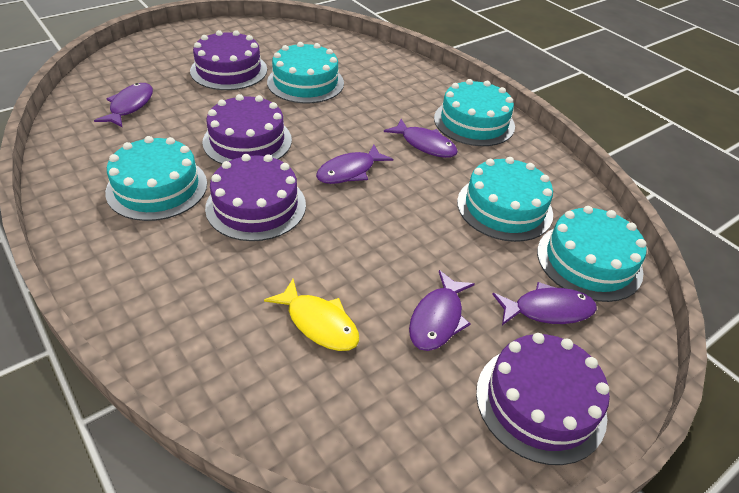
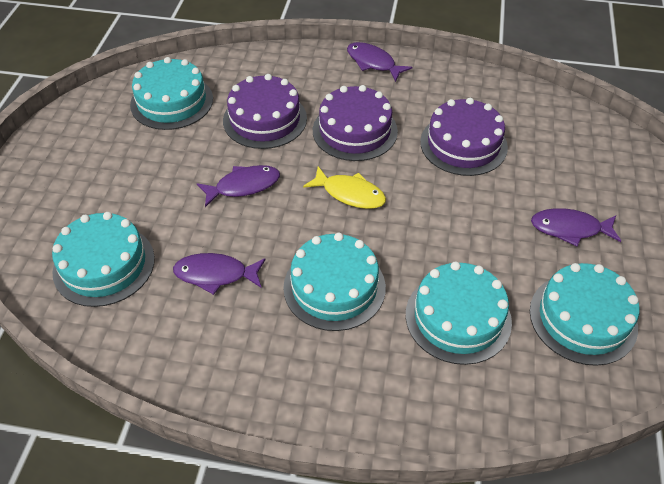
purple cake: 4 -> 3
purple fish: 5 -> 4

